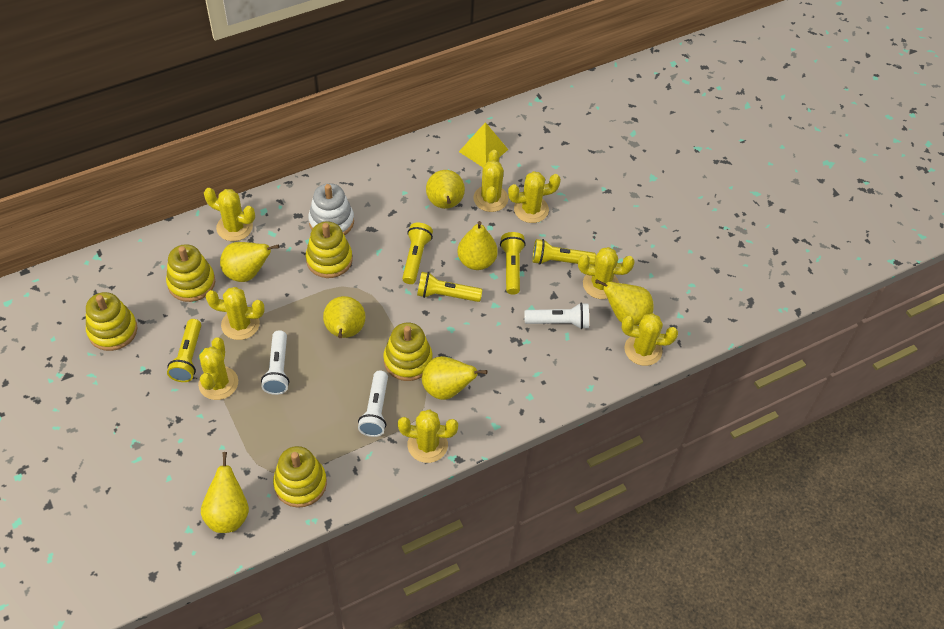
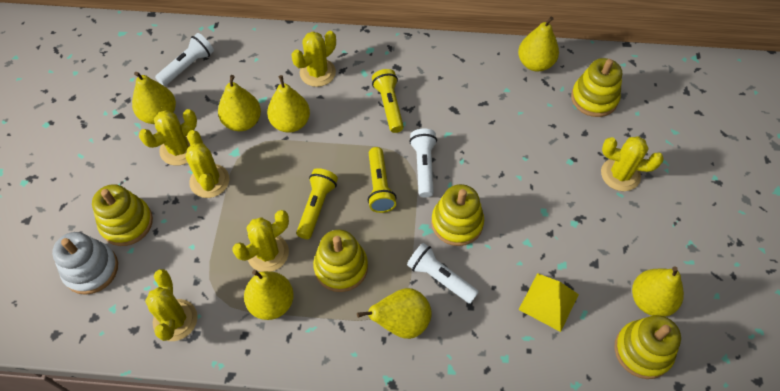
yellow cactus: 8 -> 6
yellow flashlight: 5 -> 3

